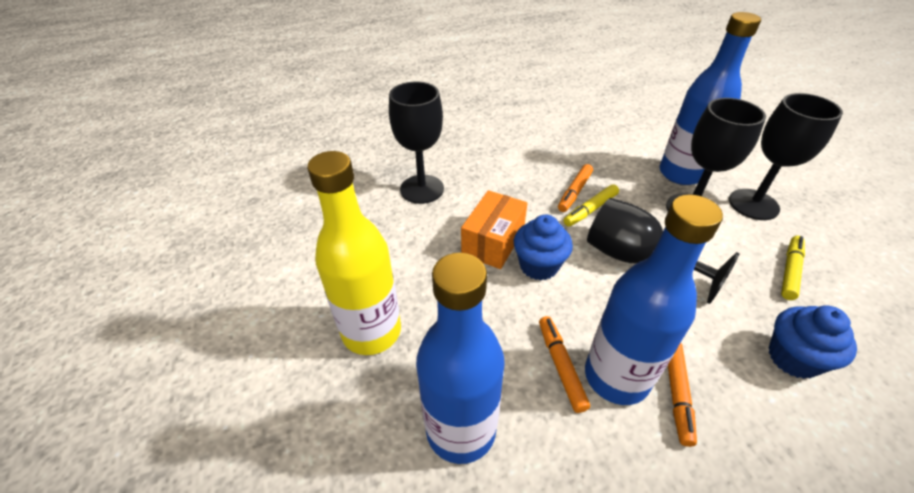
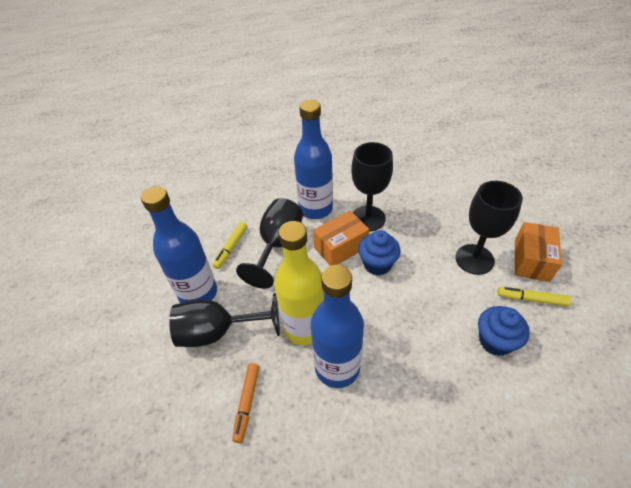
orange box: 1 -> 2
orange marker: 3 -> 1

